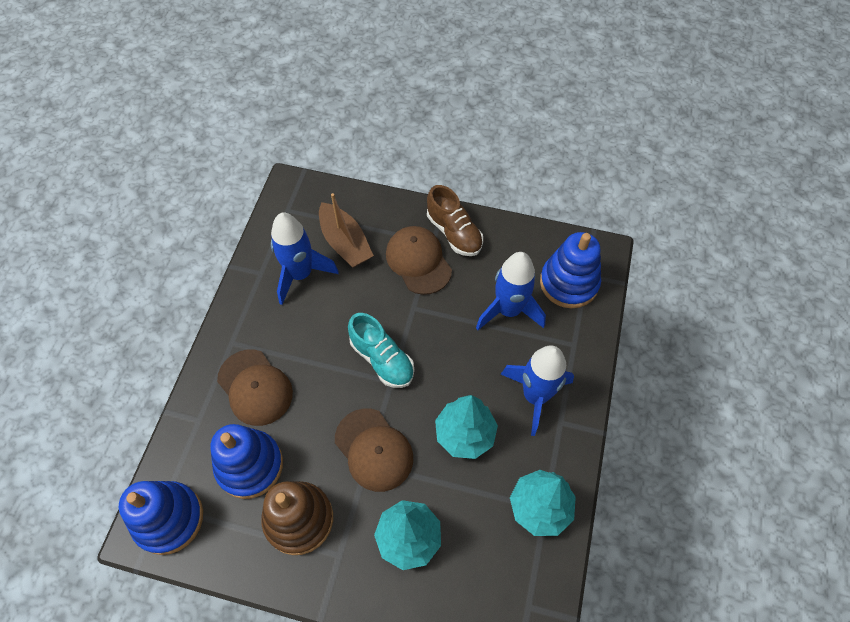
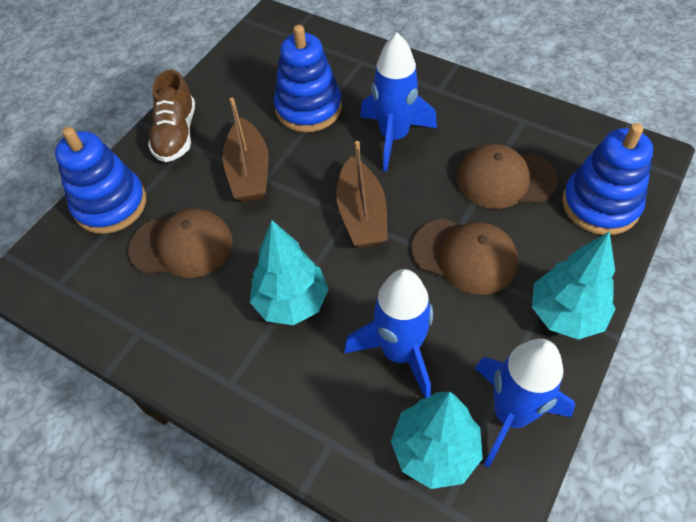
brown boat: 1 -> 2
brown stacking toy: 1 -> 0
turquoise shoe: 1 -> 0

